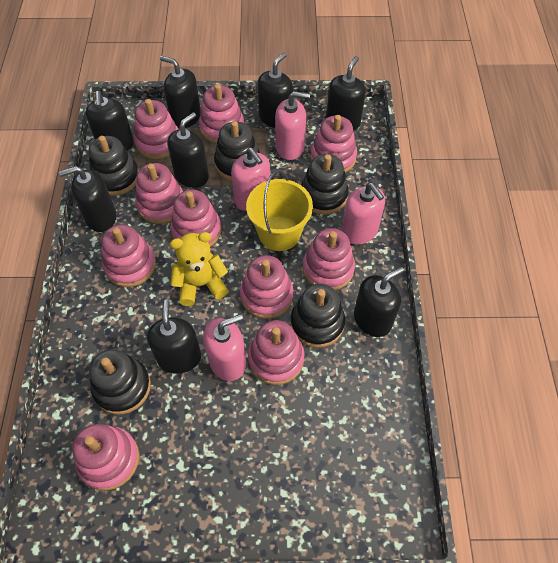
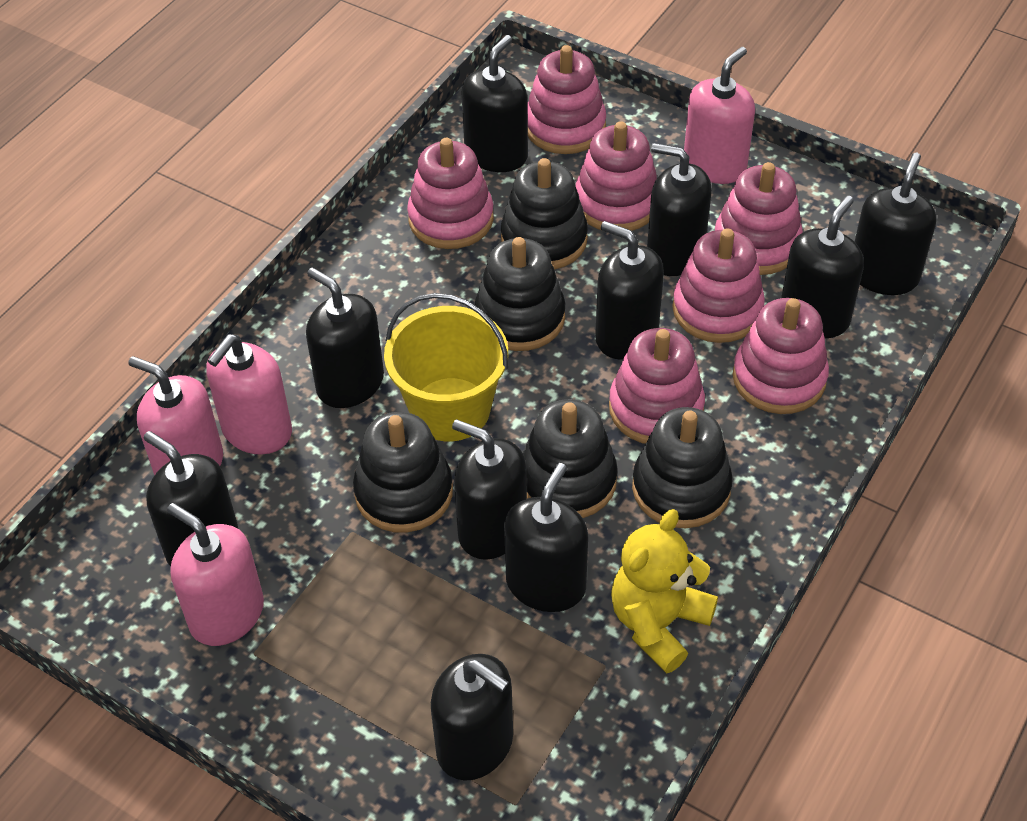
black soap dispenser: 8 -> 10
pink stacking toy: 10 -> 7

